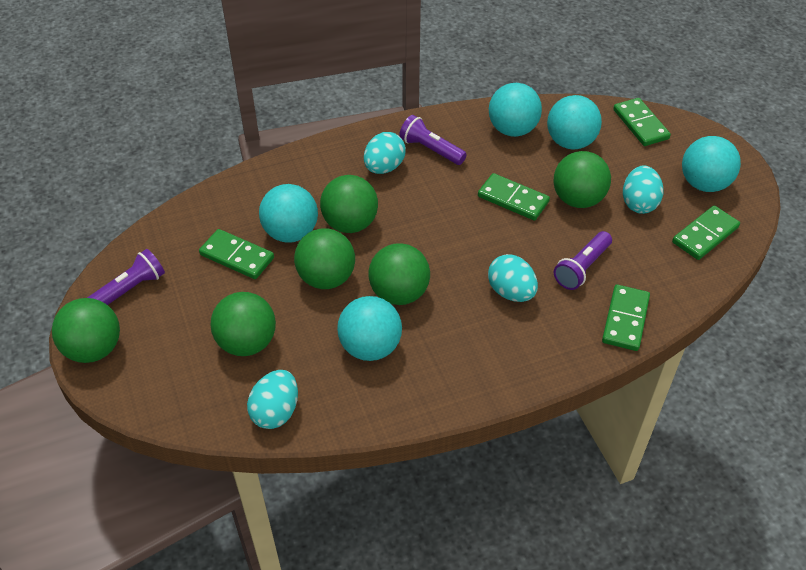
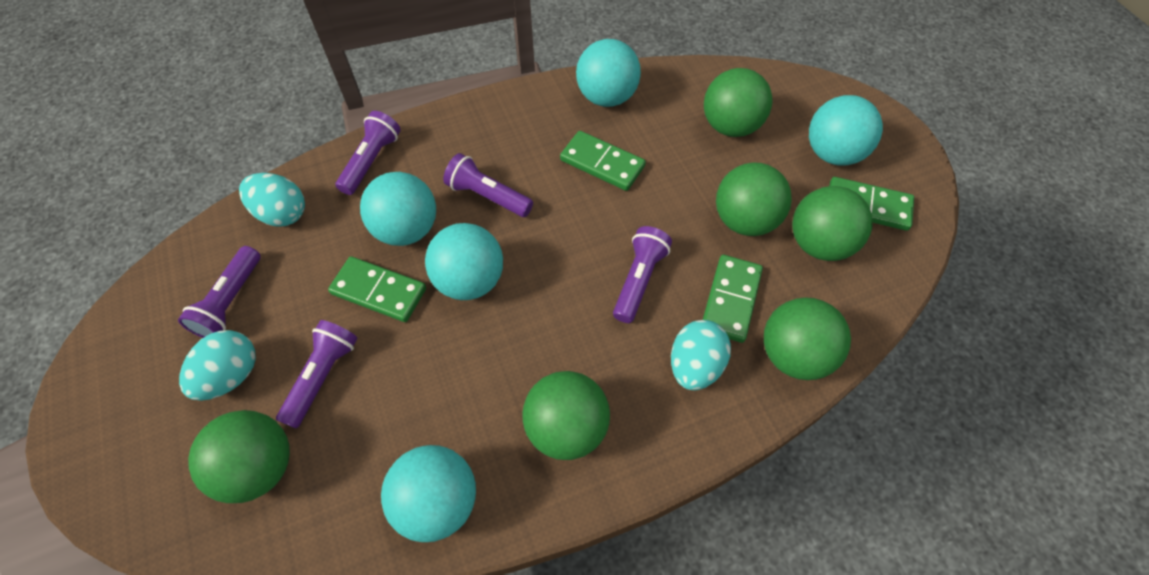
green domino: 5 -> 4
purple flashlight: 3 -> 5
turquoise egg: 4 -> 3

